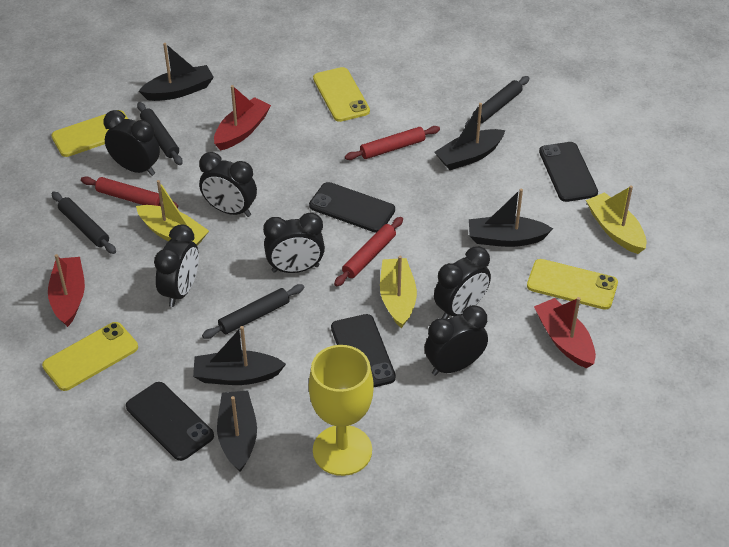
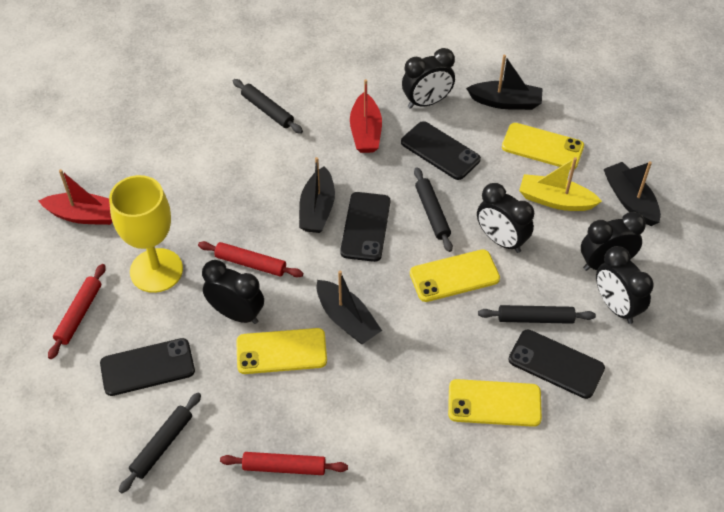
black boat: 5 -> 4
black clock: 6 -> 5
red boat: 3 -> 2
yellow boat: 3 -> 1

